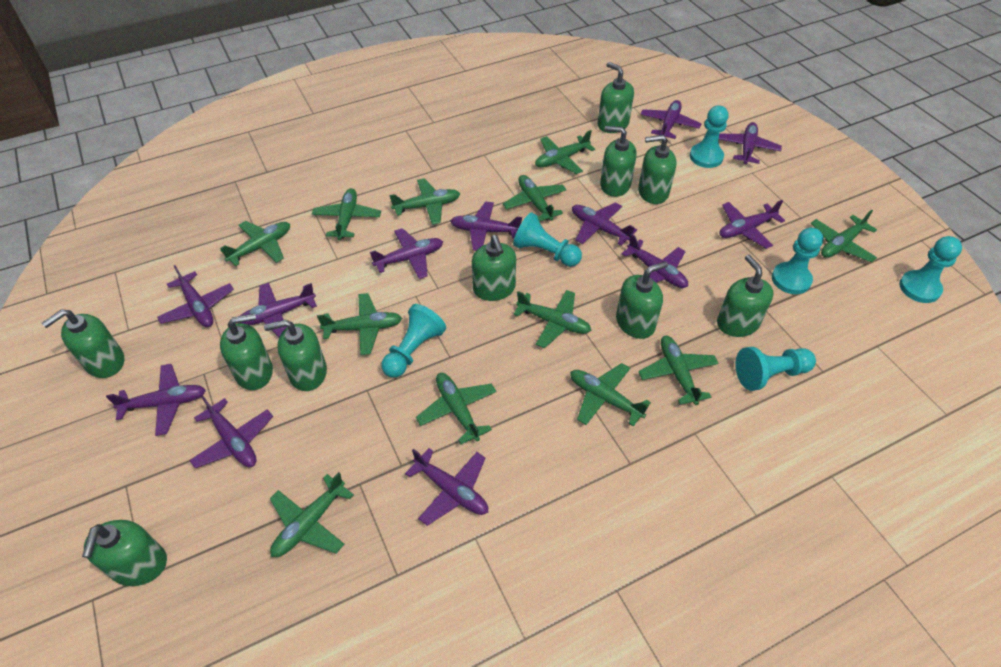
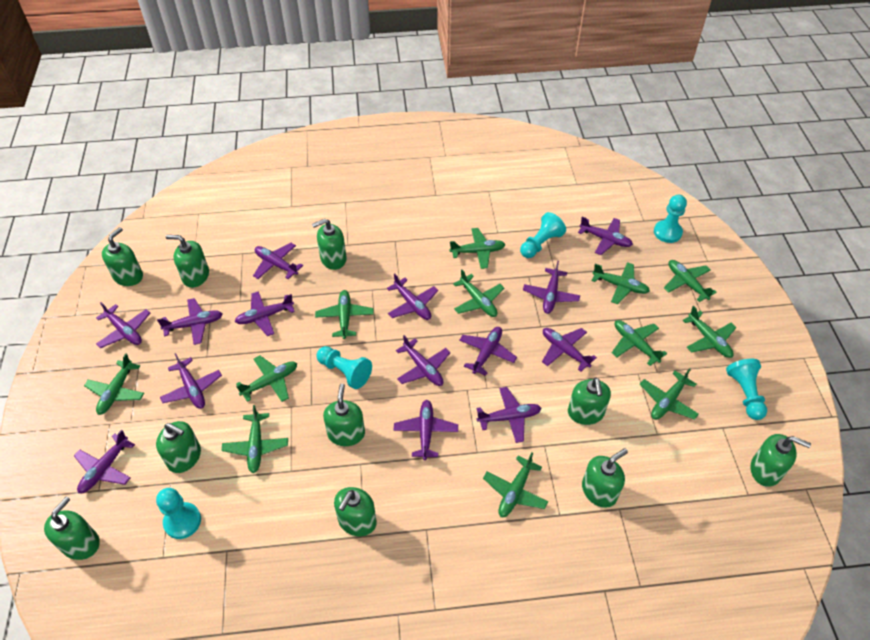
purple plane: 12 -> 14
turquoise pawn: 6 -> 5

